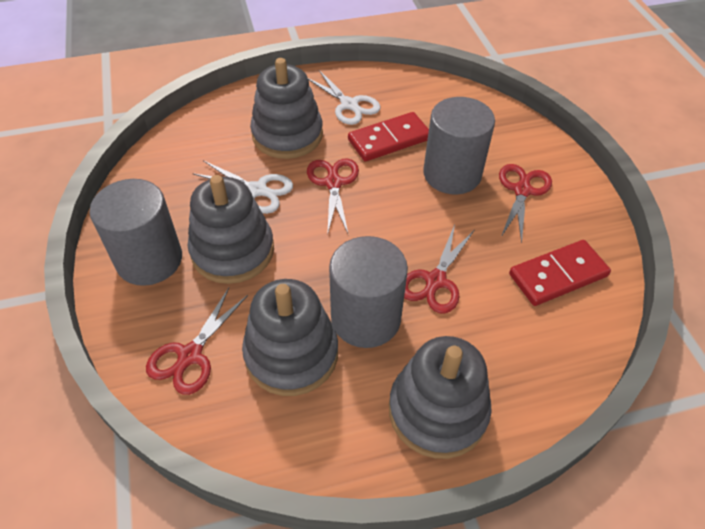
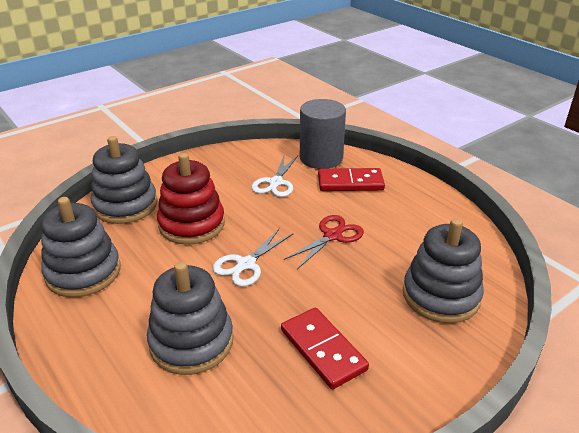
grey cylinder: 3 -> 1
red scissors: 4 -> 1
red stacking toy: 0 -> 1

